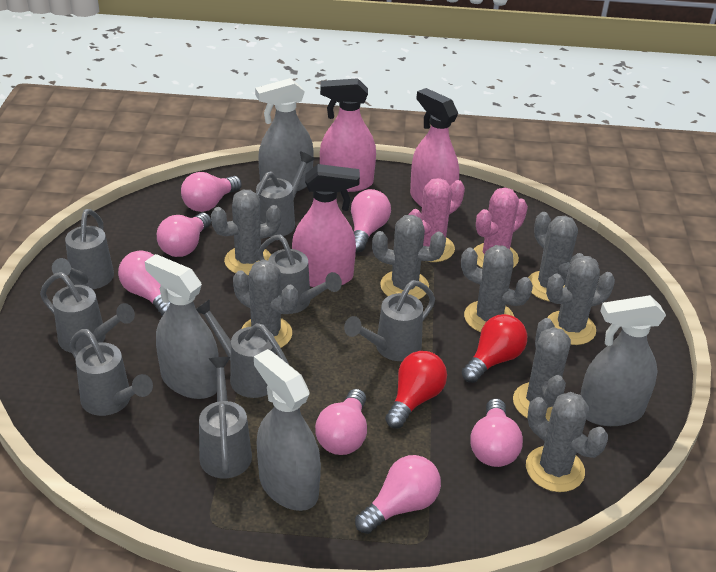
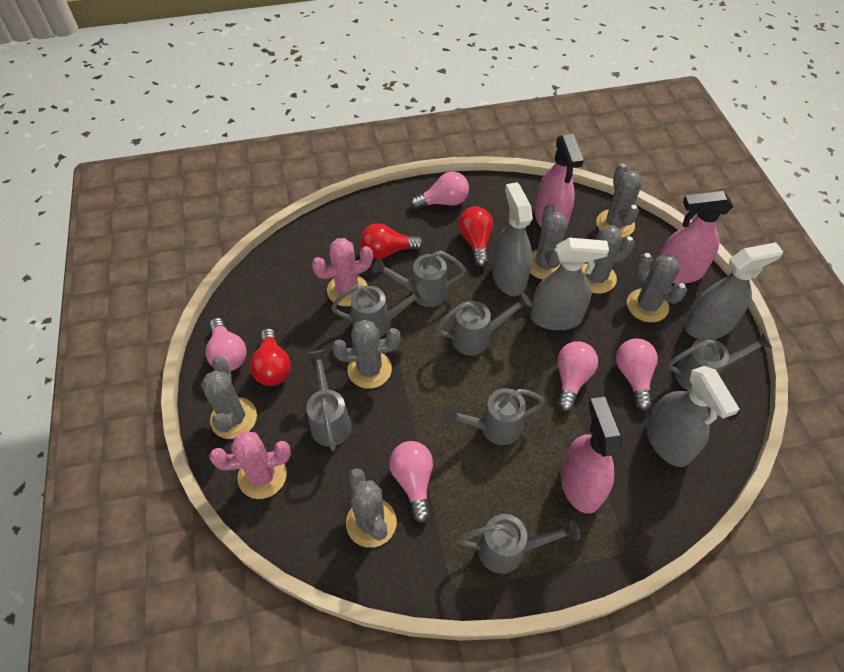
grey cactus: 8 -> 7
grey watering can: 8 -> 7
pink light bulb: 7 -> 5
red light bulb: 2 -> 3

